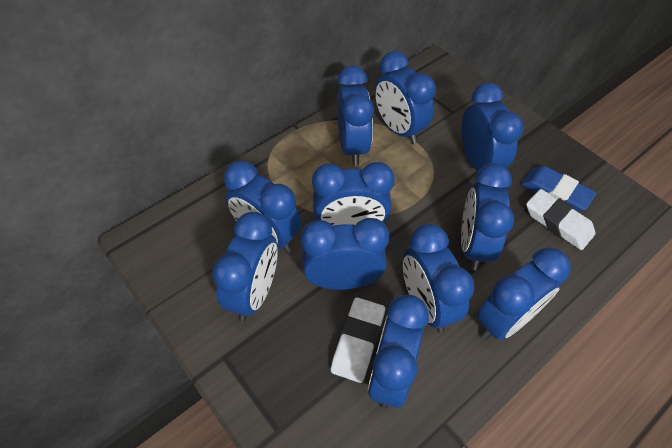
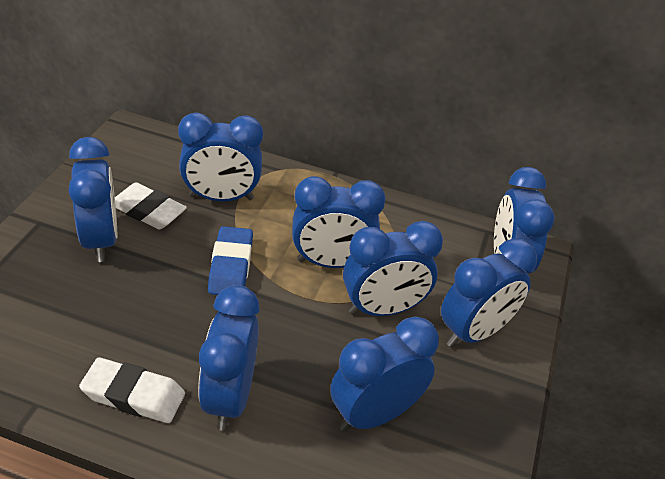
blue clock: 11 -> 8

